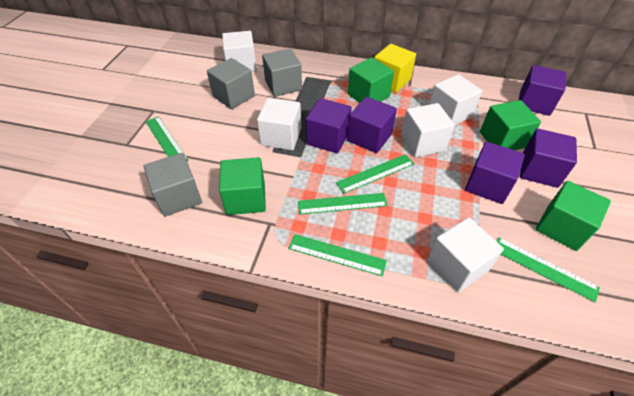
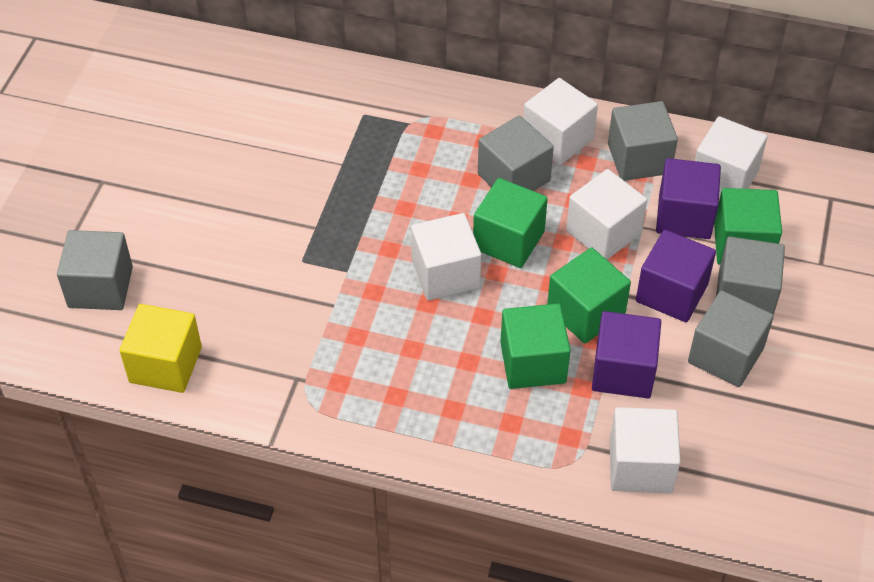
green ruler: 5 -> 0
grey cube: 3 -> 5
purple cube: 5 -> 3

